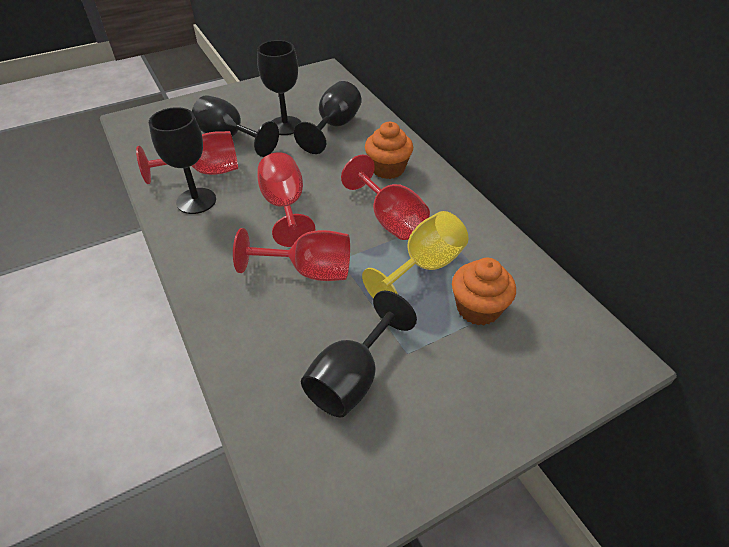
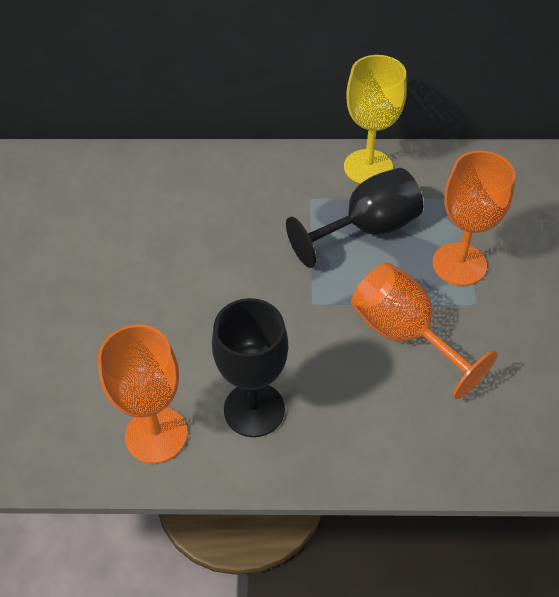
black goblet: 5 -> 2
orange cupcake: 2 -> 0
orange goblet: 0 -> 3
red goblet: 4 -> 0

